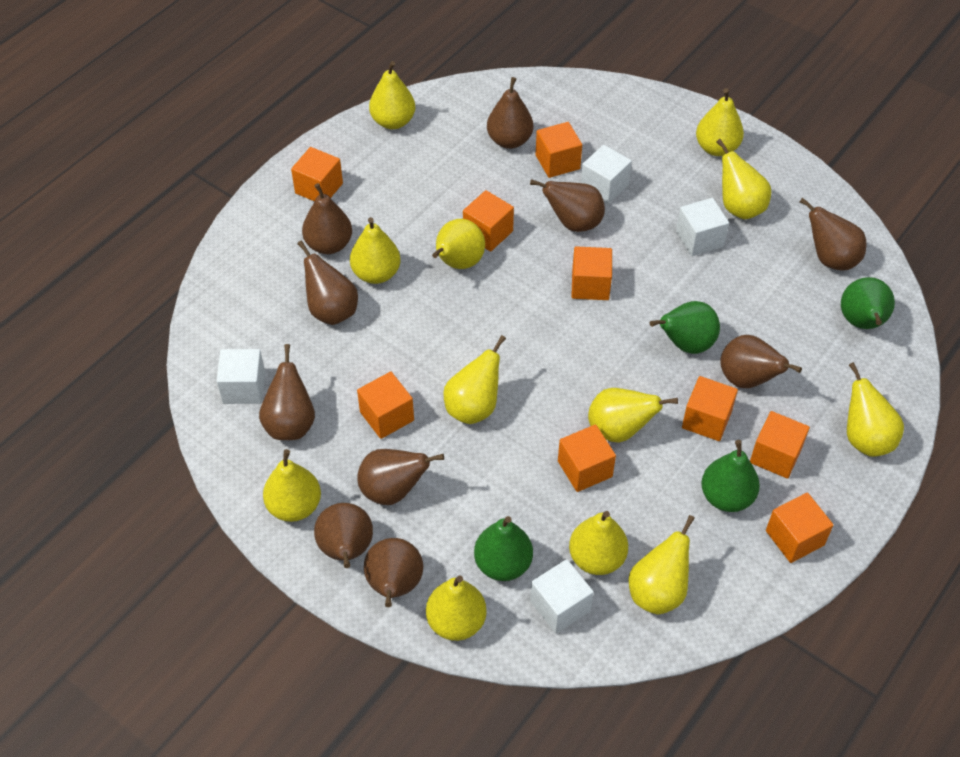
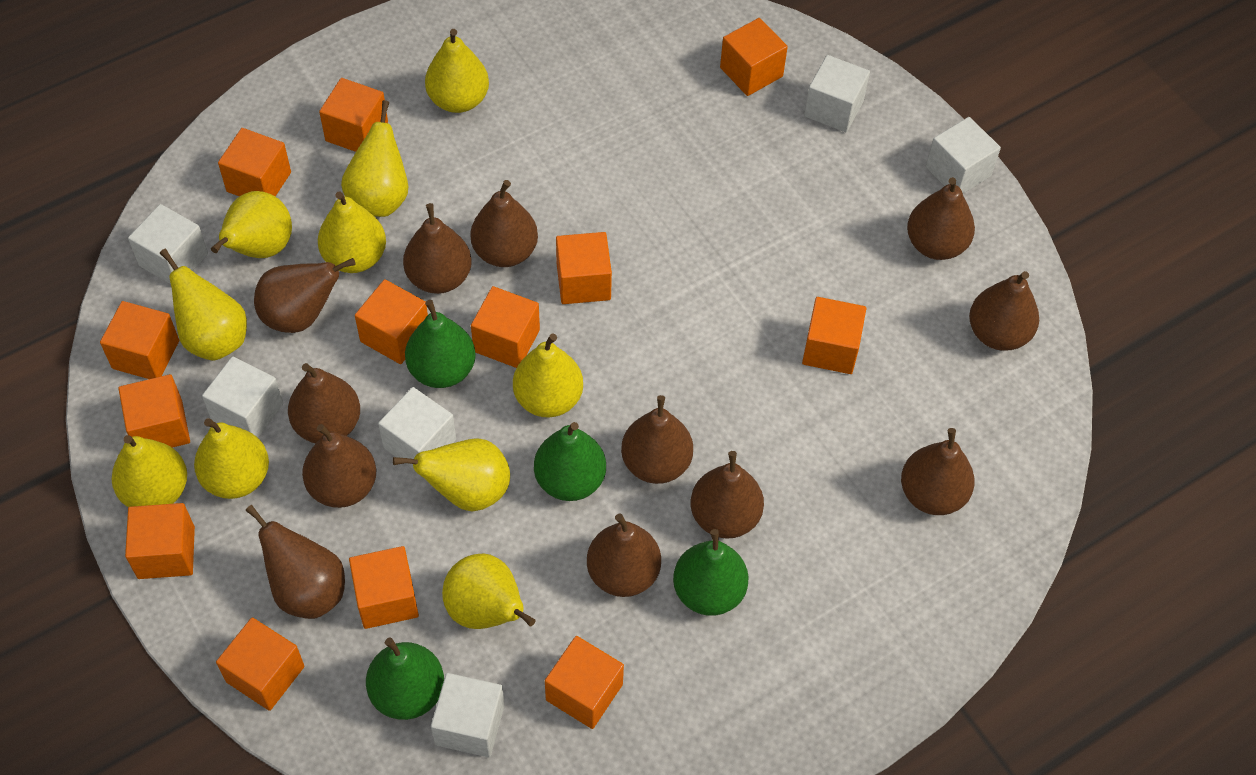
brown pear: 10 -> 12
orange cube: 9 -> 13
white cube: 4 -> 6
yellow pear: 12 -> 10

